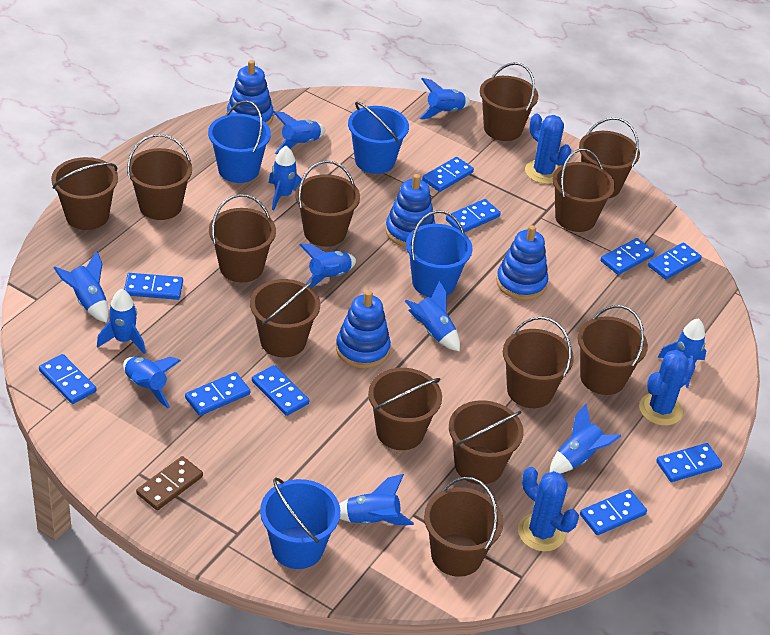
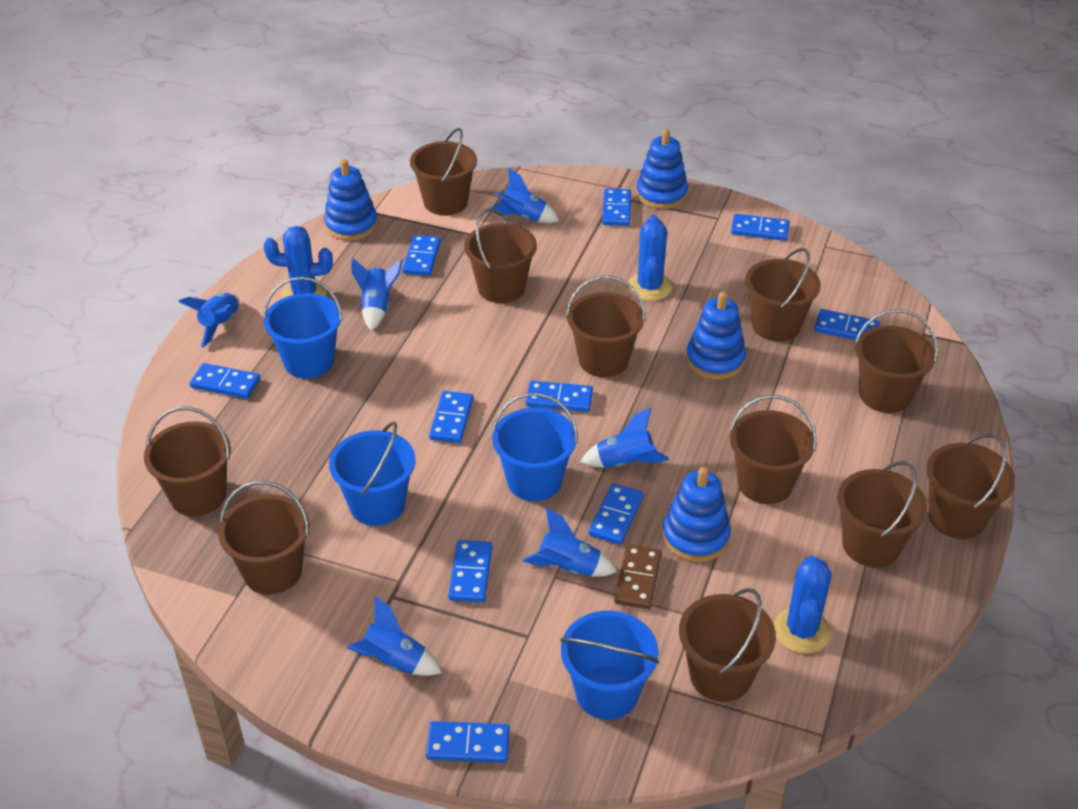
blue rocket: 11 -> 6
brown bucket: 13 -> 11

